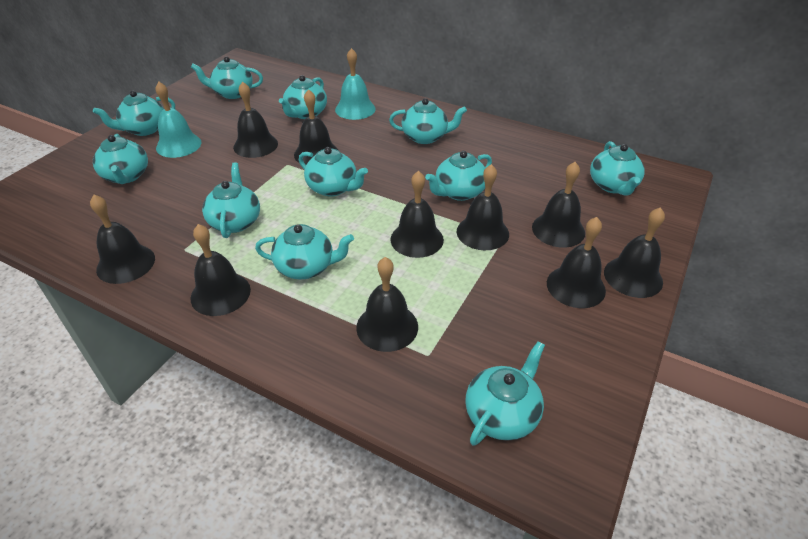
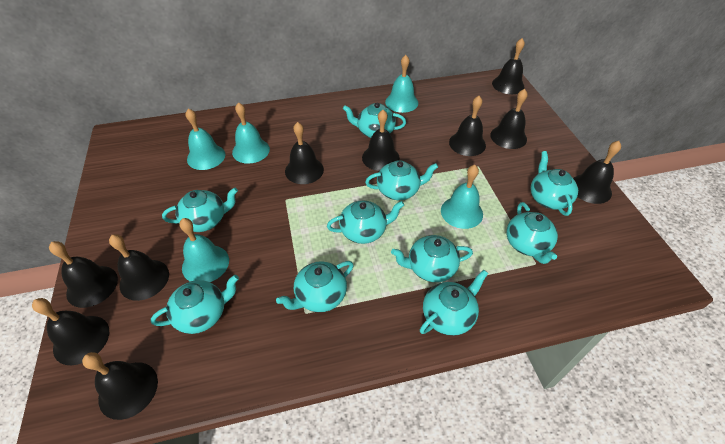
turquoise bell: 2 -> 5
turquoise teapot: 11 -> 10

